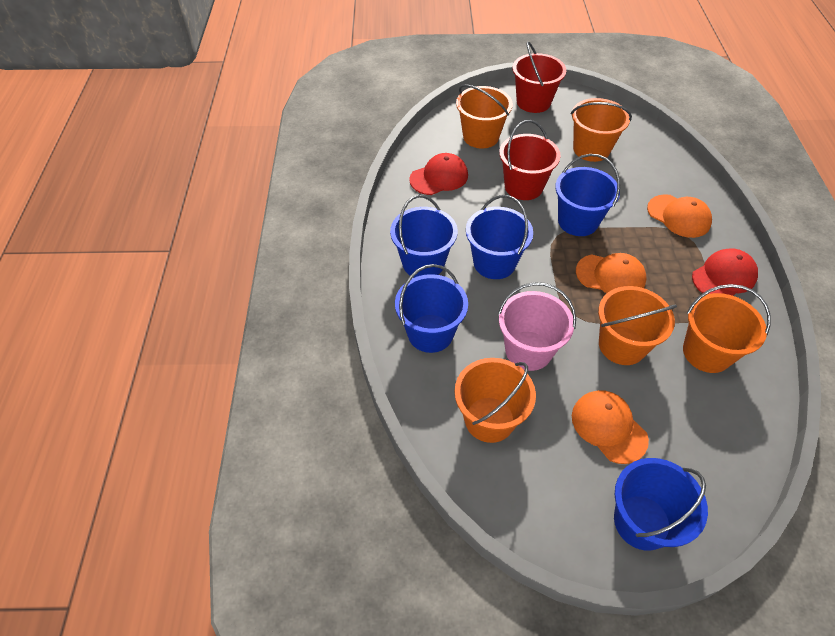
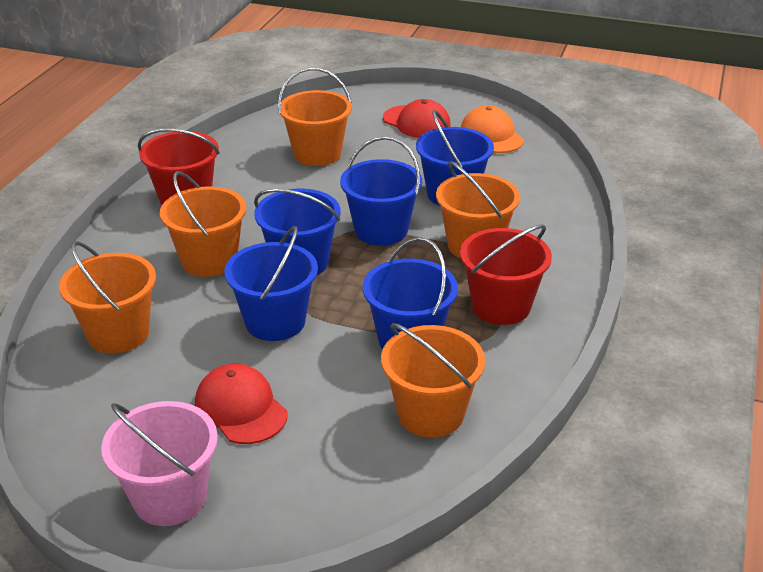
orange cap: 3 -> 1

